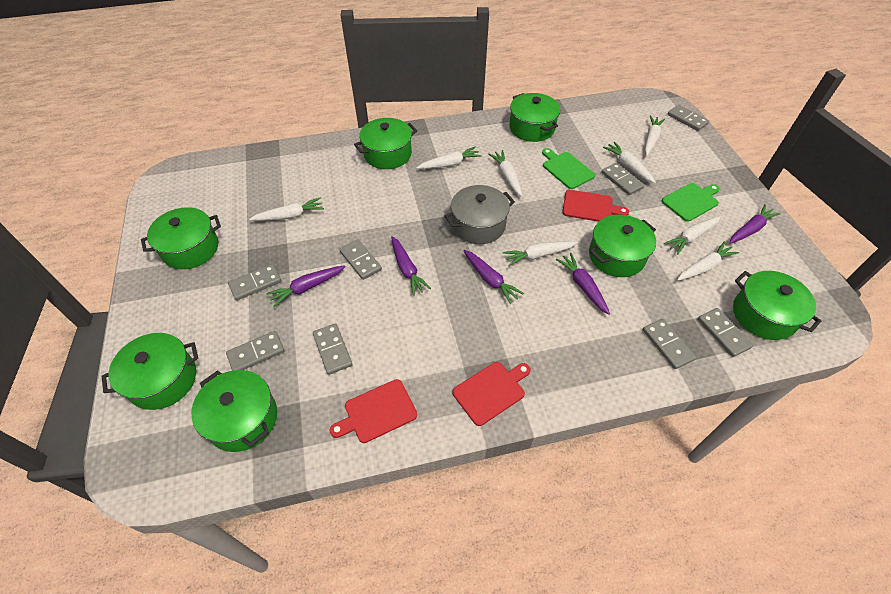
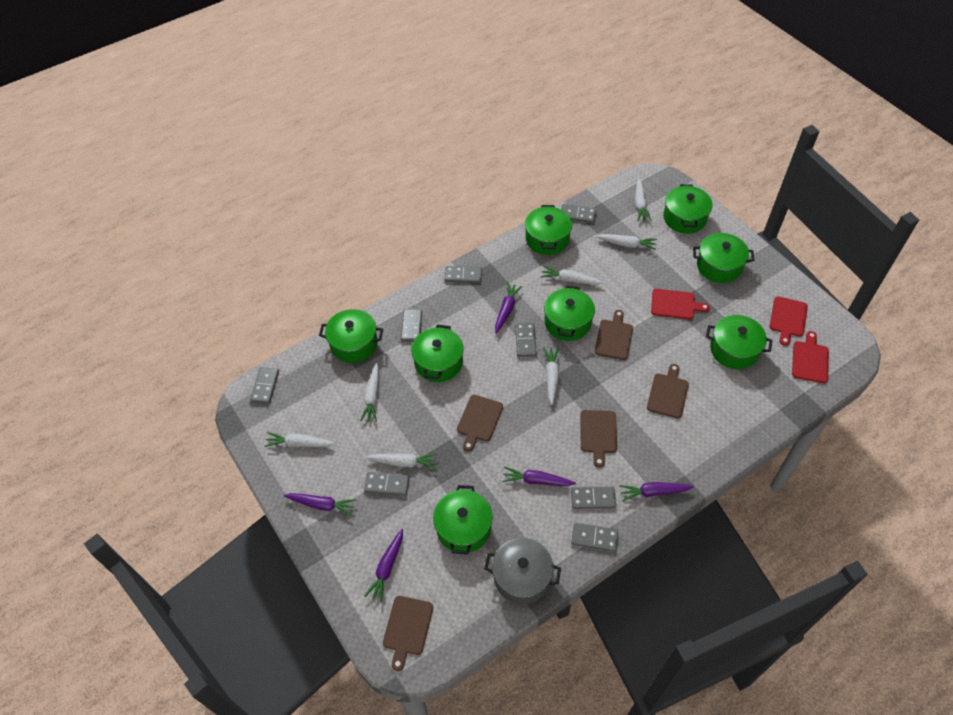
brown cutting board: 0 -> 5
green cutting board: 2 -> 0
green pot: 7 -> 8
white carrot: 8 -> 7

